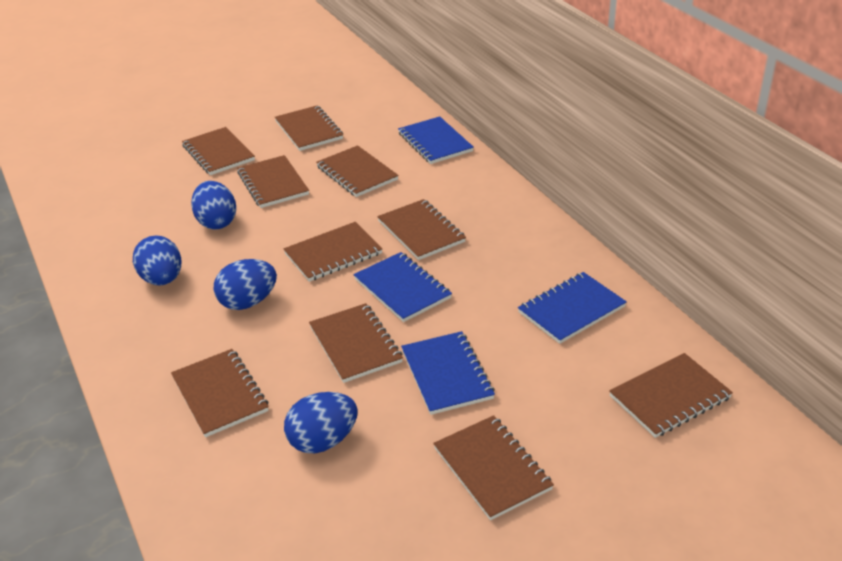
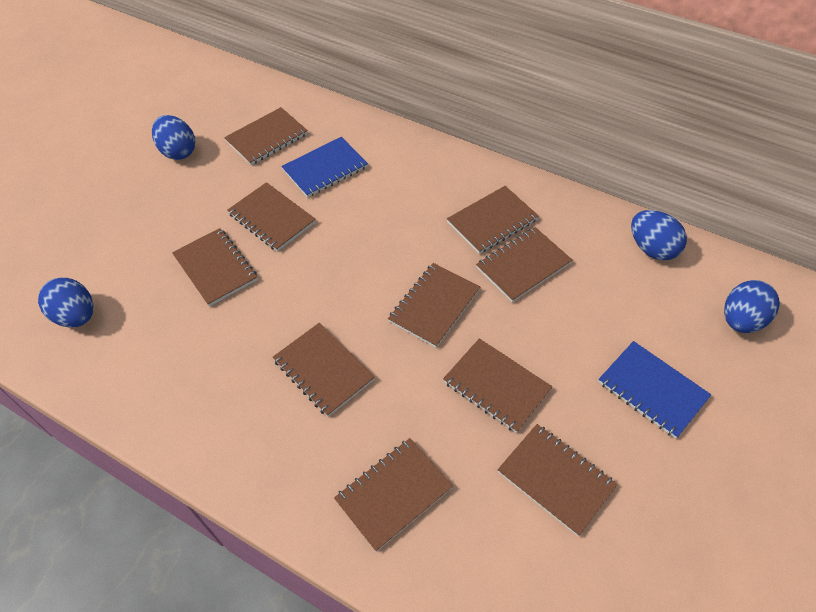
blue notebook: 4 -> 2

